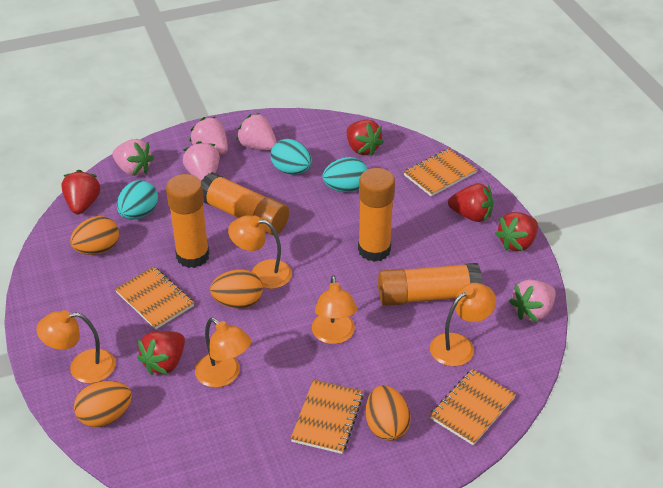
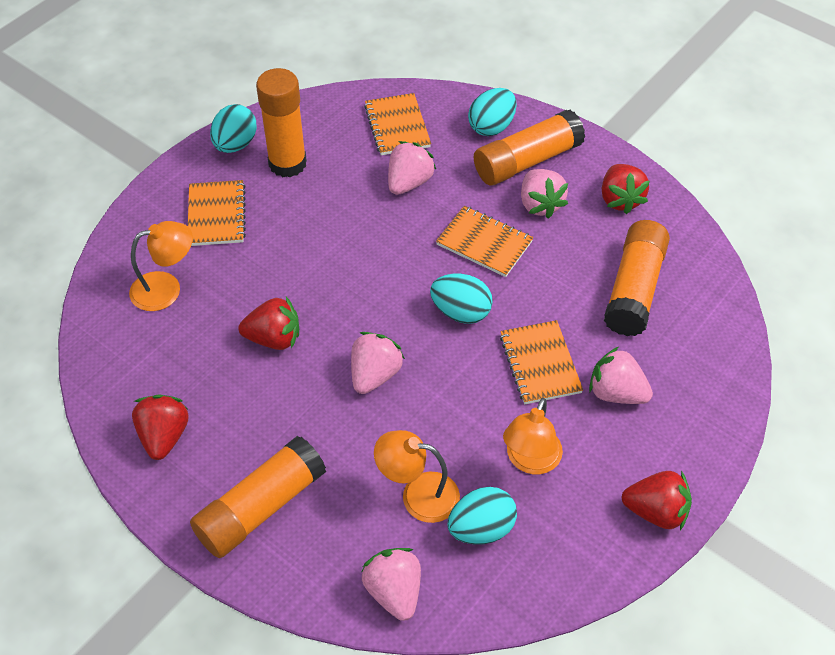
orange egg: 4 -> 0
orange lamp: 5 -> 3
red strawberry: 5 -> 4
turquoise egg: 3 -> 4

